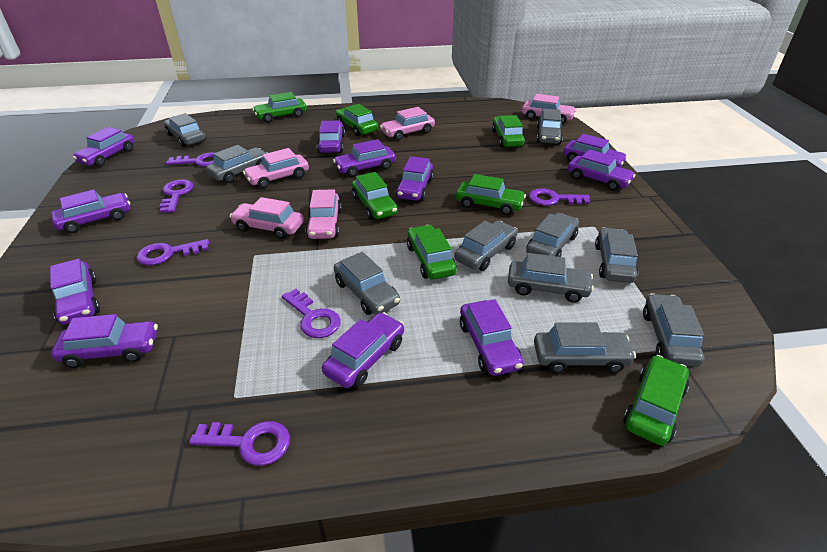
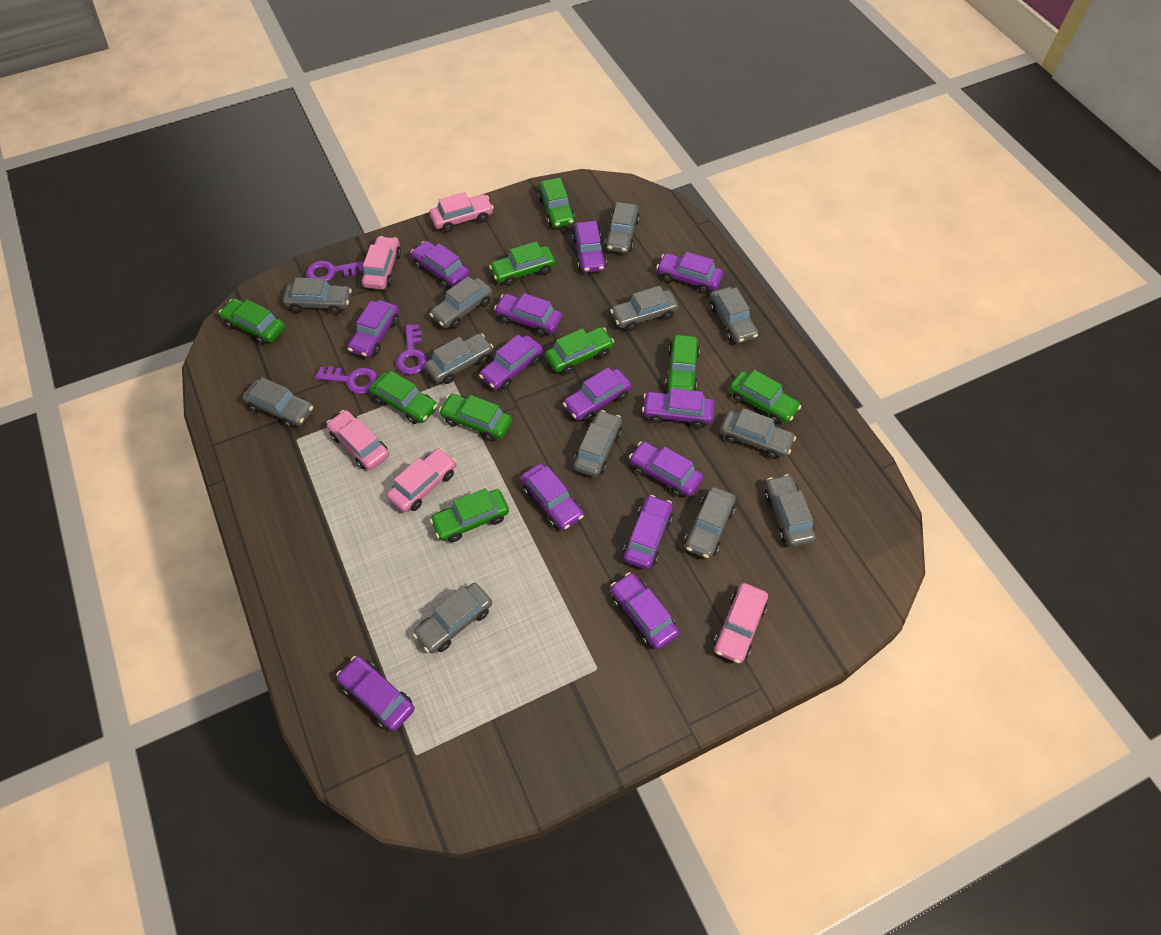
green car: 7 -> 9
grey car: 10 -> 12
purple car: 11 -> 13
purple key: 6 -> 3

